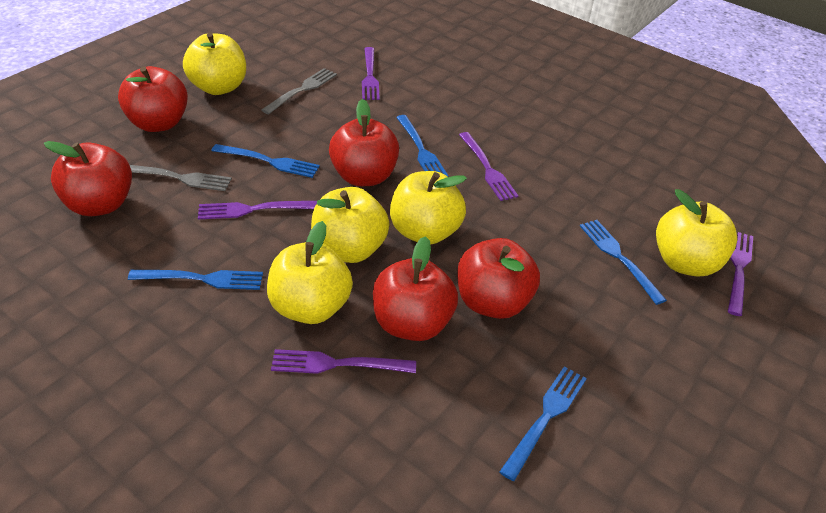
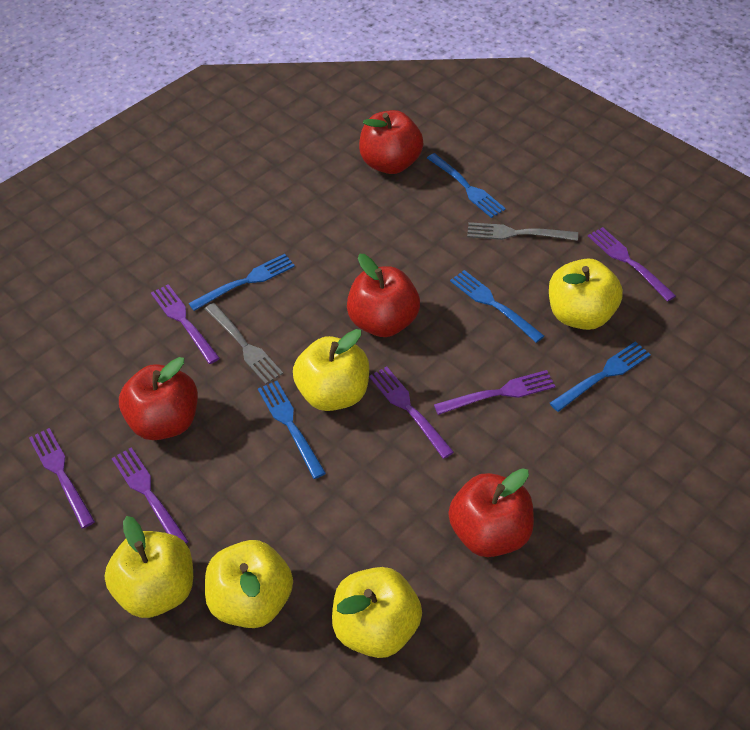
purple fork: 5 -> 6
red apple: 5 -> 4

